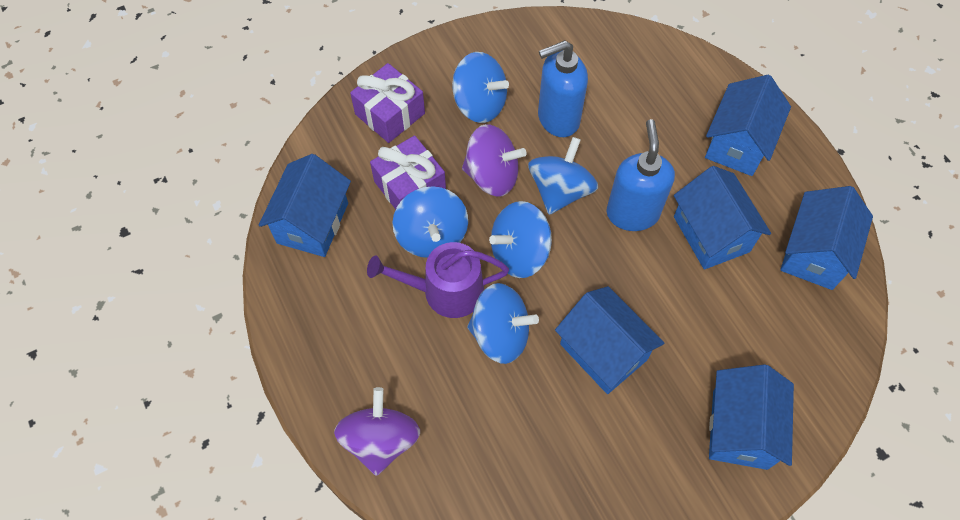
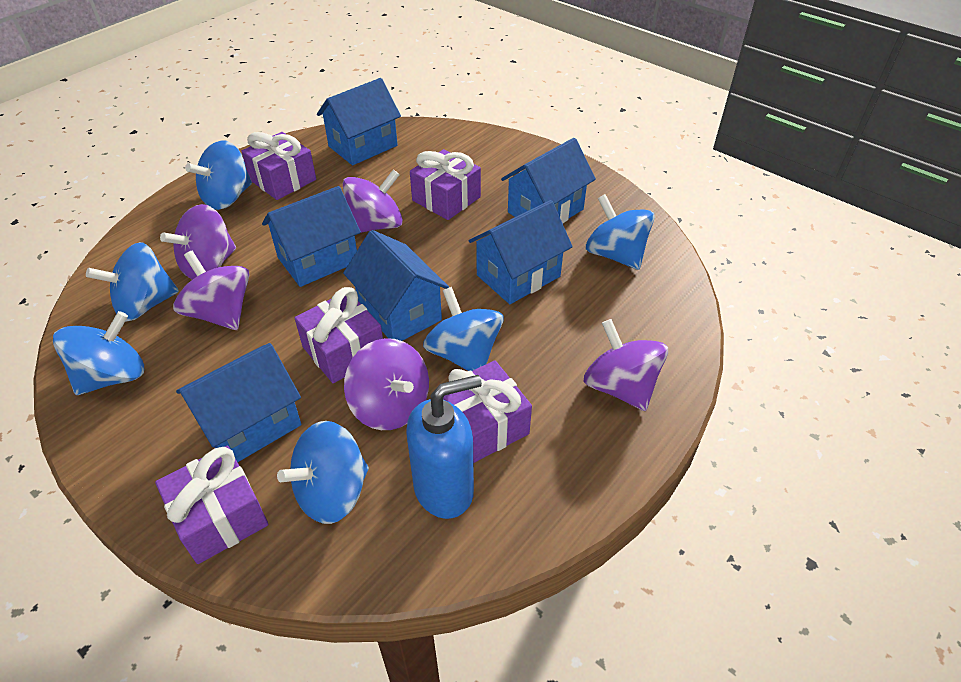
blue soap dispenser: 2 -> 1
blue spinning top: 5 -> 6
purple gift: 2 -> 5
purple spinning top: 2 -> 5
purple watering can: 1 -> 0

